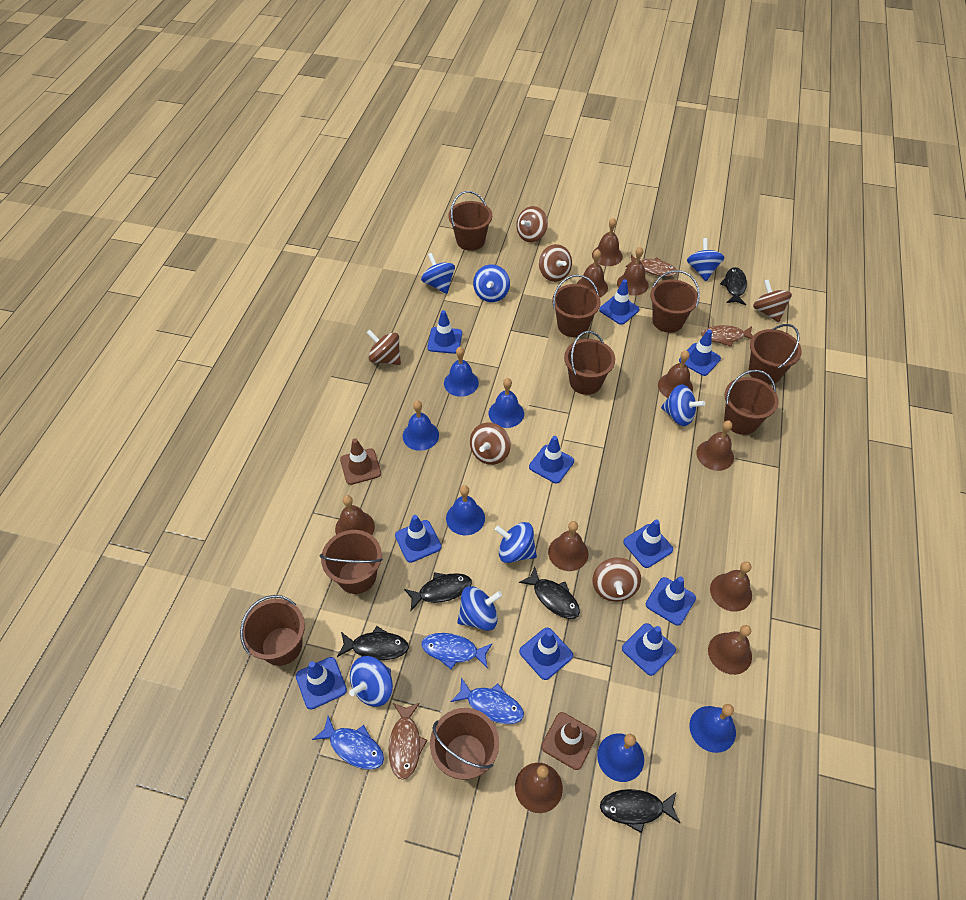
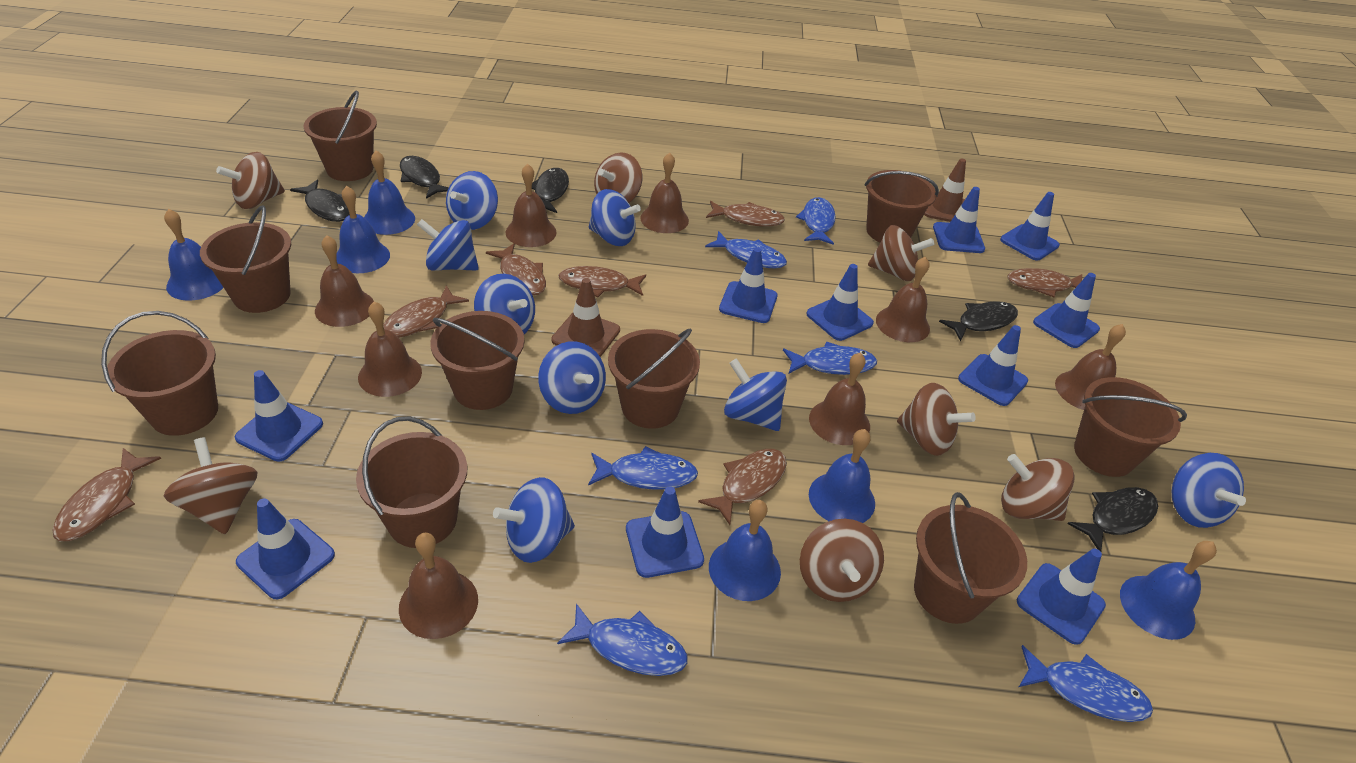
blue fish: 3 -> 6
blue spinning top: 7 -> 8
brown bell: 10 -> 8
brown fish: 3 -> 7
brown spinning top: 6 -> 7

